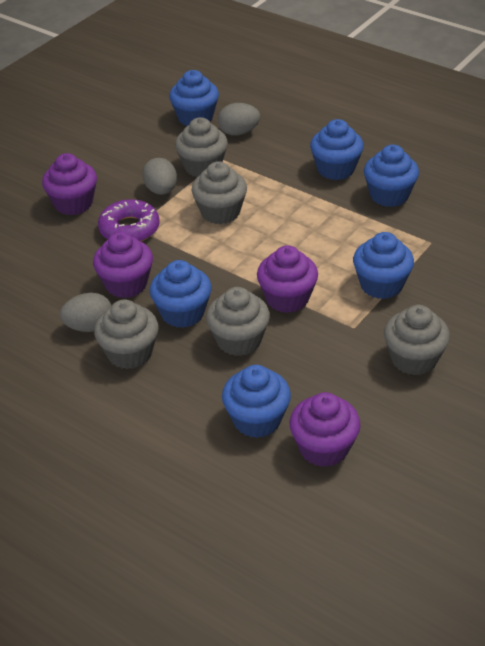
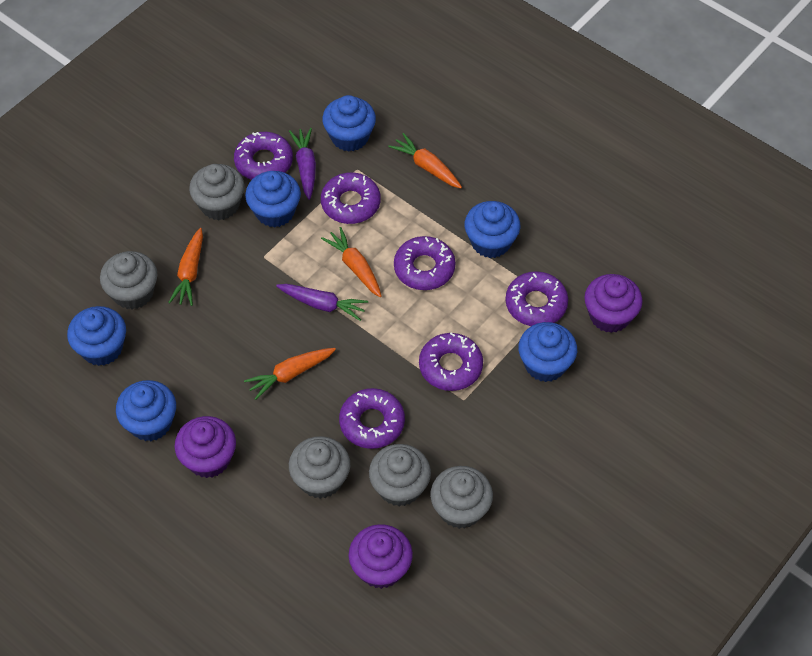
grey egg: 3 -> 0
orange carrot: 0 -> 4
purple carrot: 0 -> 2
purple cupcake: 4 -> 3
purple donut: 1 -> 6

